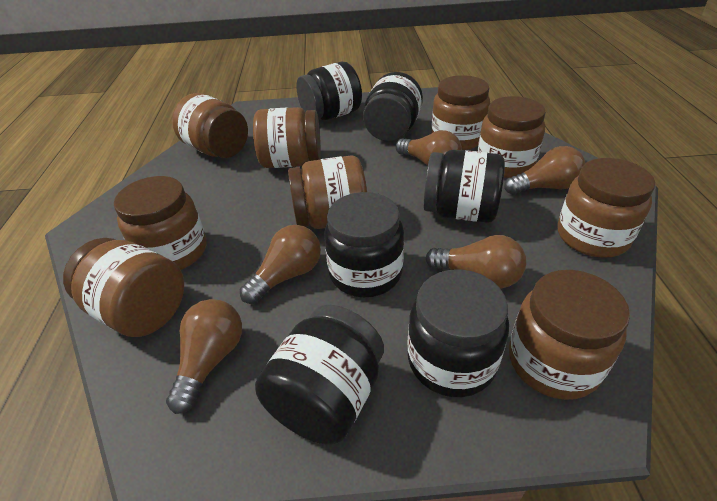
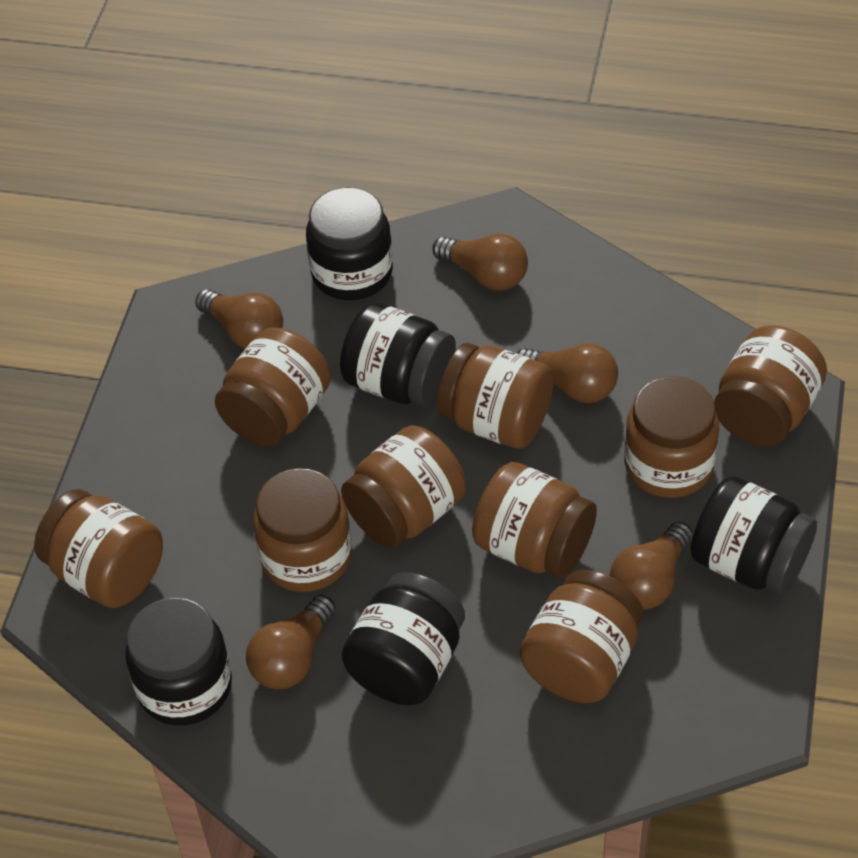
black jar: 6 -> 5

